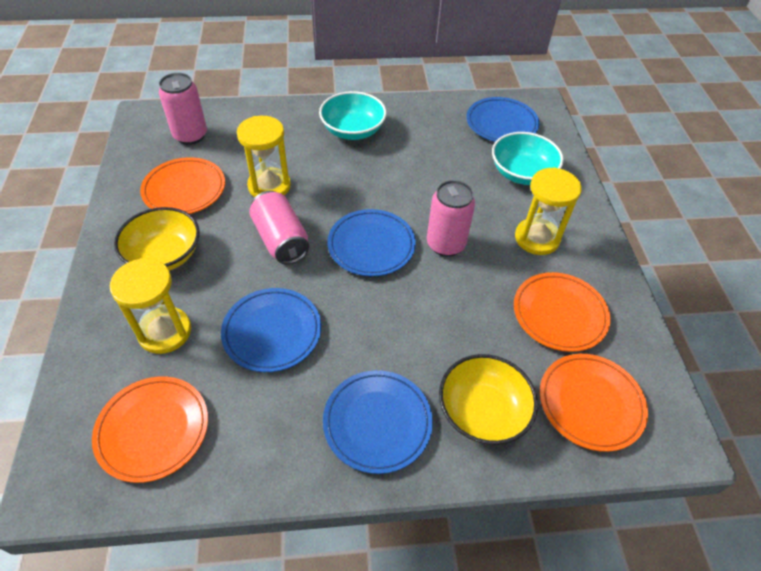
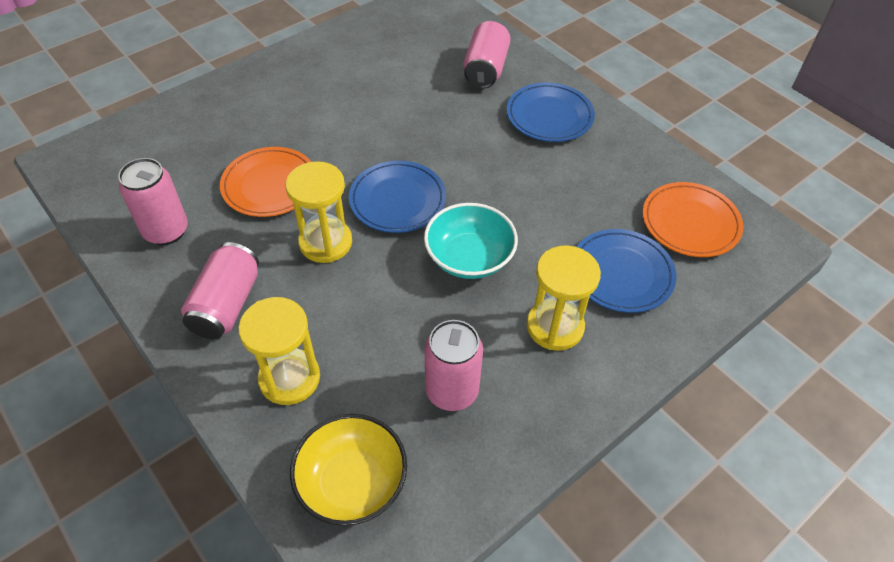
blue plate: 4 -> 3
orange plate: 4 -> 2
pink can: 3 -> 4
turquoise bowl: 2 -> 1
yellow bowl: 2 -> 1

